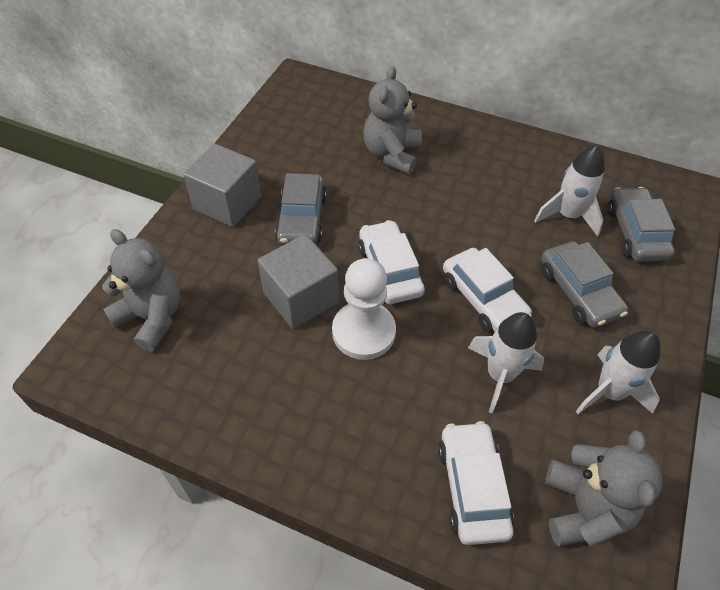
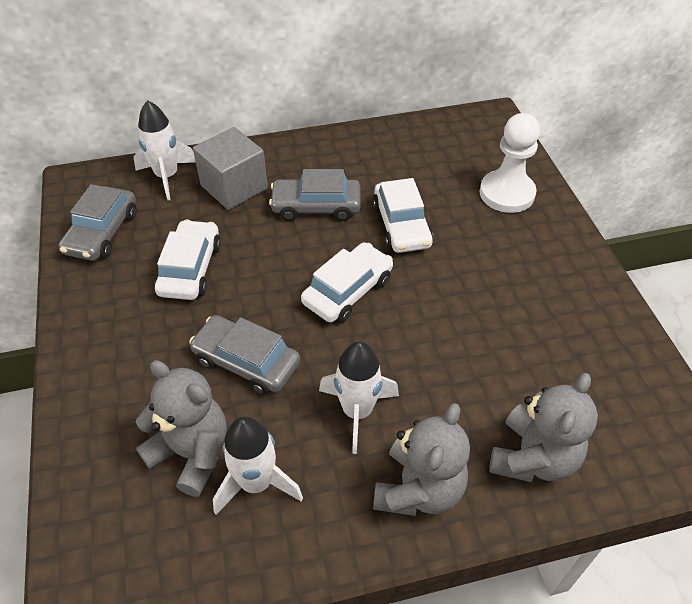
grey cube: 2 -> 1

